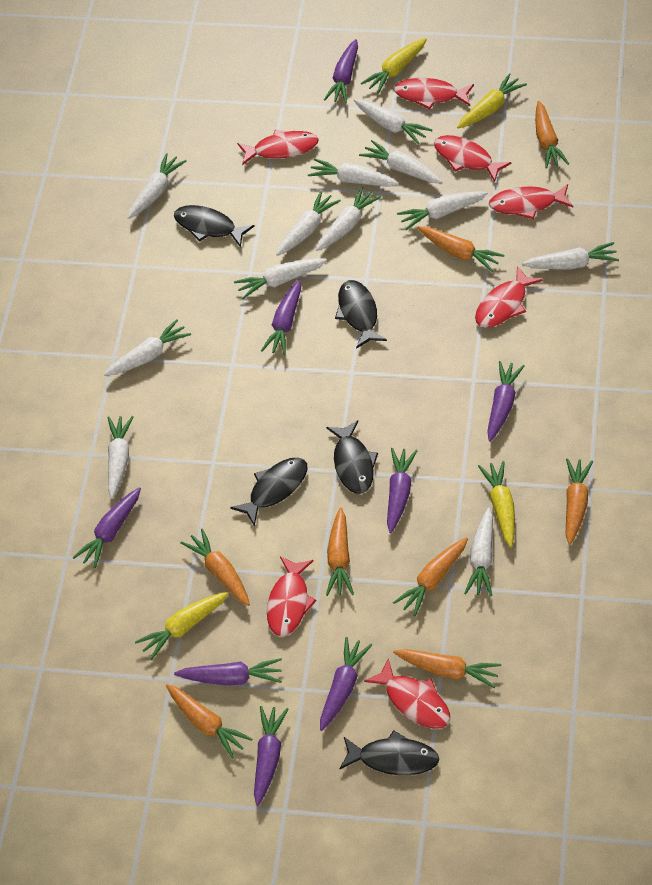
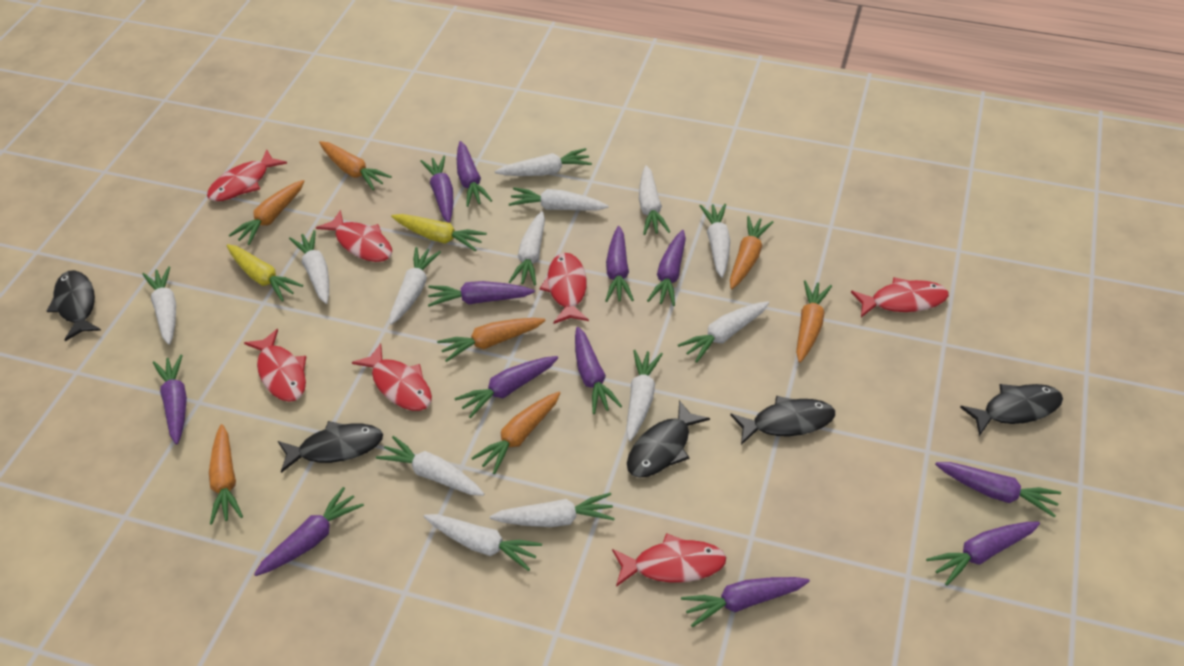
orange carrot: 8 -> 7
purple carrot: 8 -> 12
white carrot: 12 -> 13
yellow carrot: 4 -> 2

